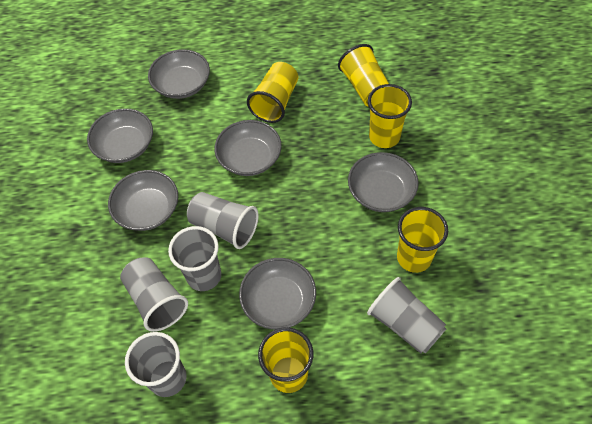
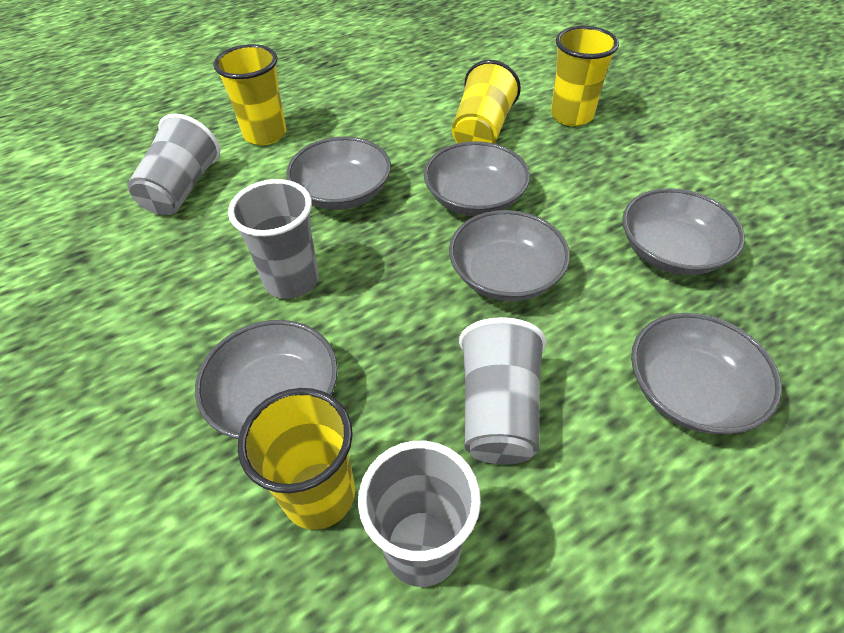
grey cup: 5 -> 4
yellow cup: 5 -> 4

